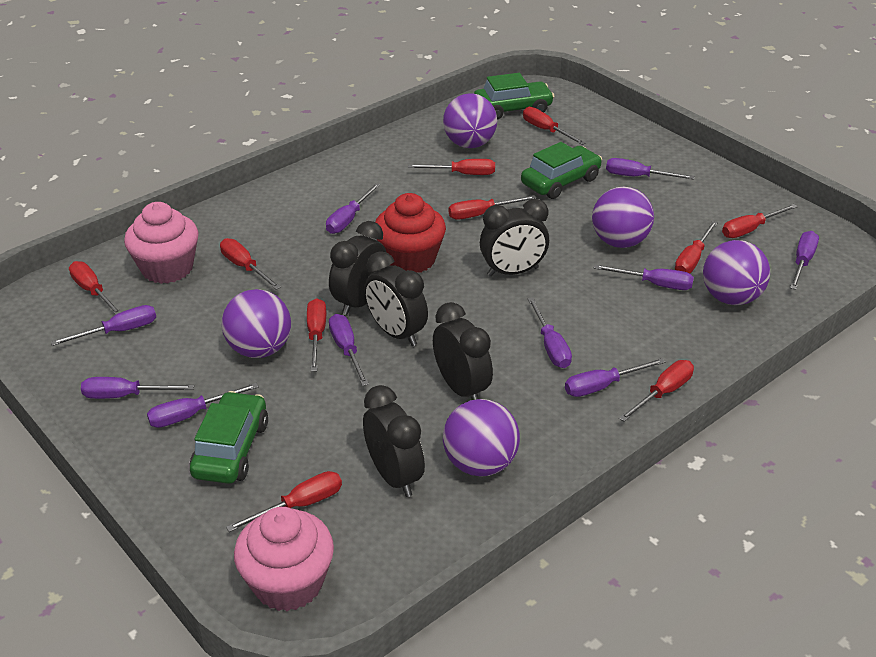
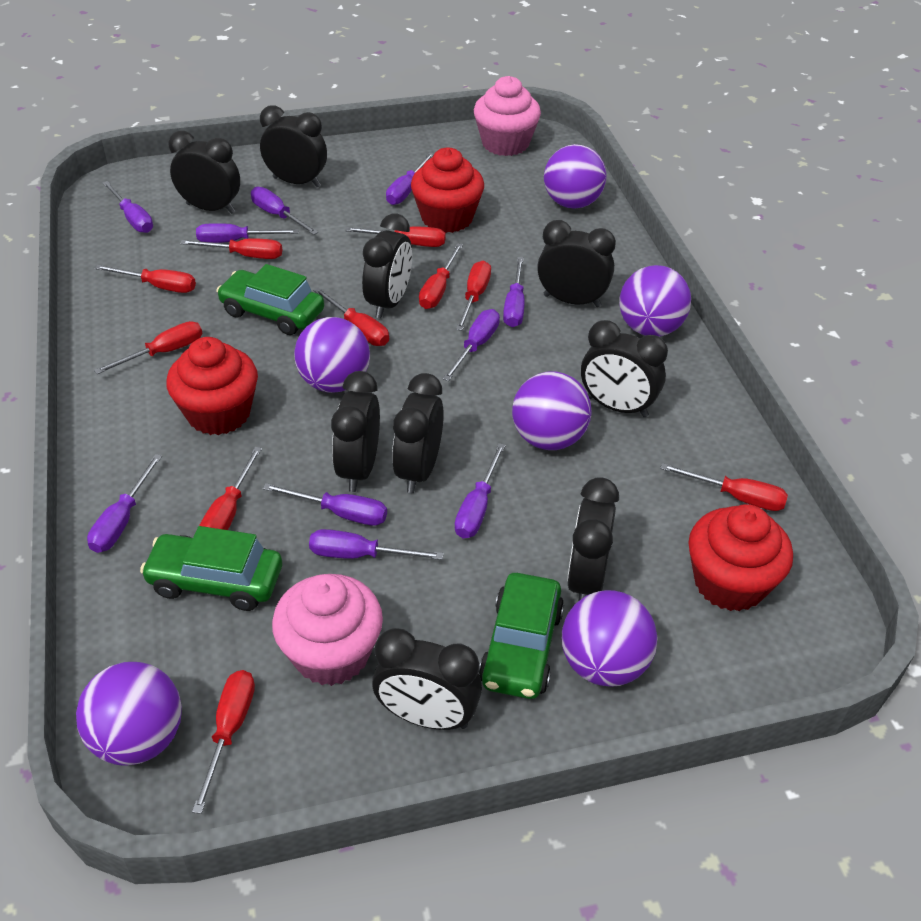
black clock: 5 -> 9
purple ball: 5 -> 6
red cupcake: 1 -> 3

